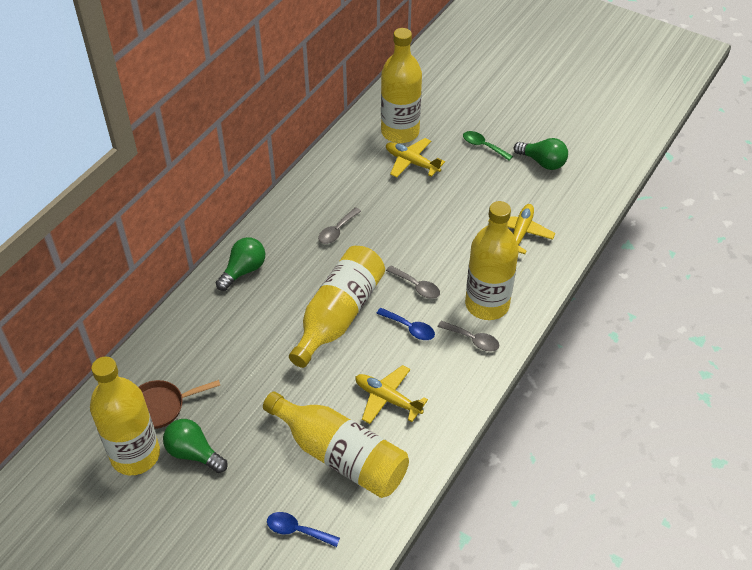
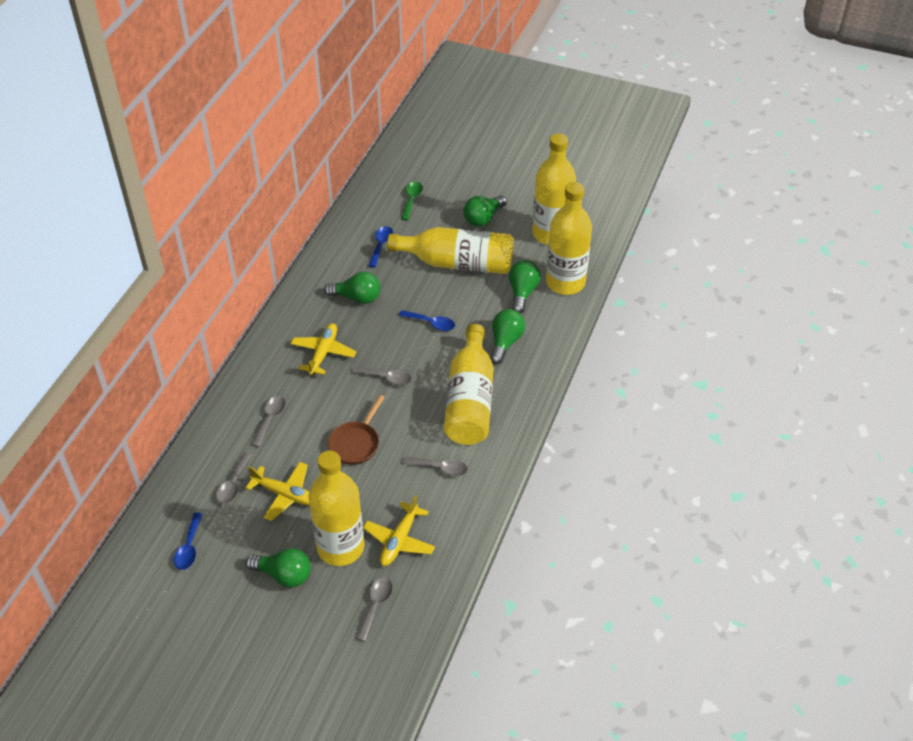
blue spoon: 2 -> 3
green light bulb: 3 -> 5
grey spoon: 3 -> 5

